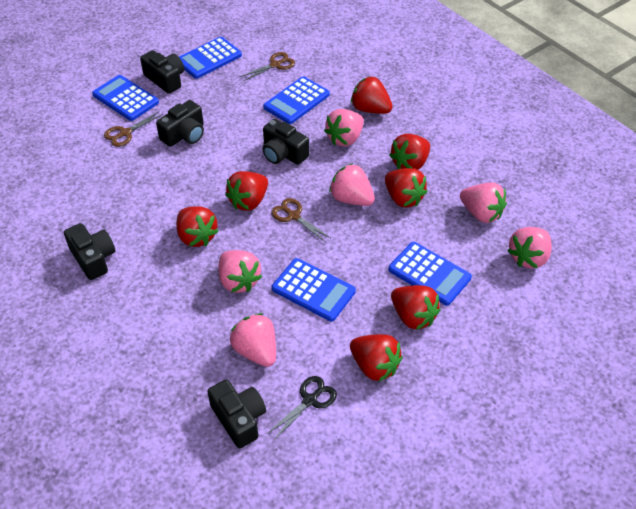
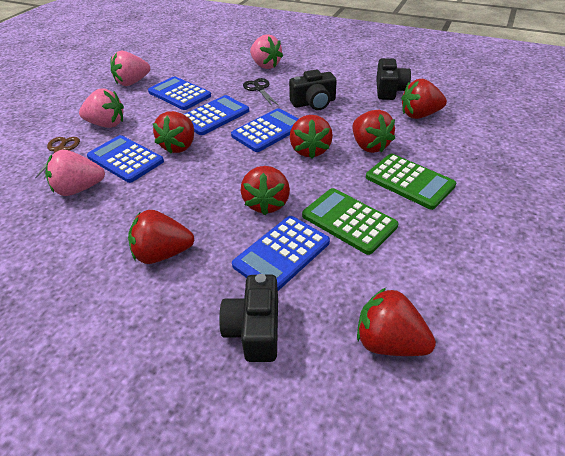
black camera: 5 -> 3
brown scissors: 3 -> 1
green calculator: 0 -> 2
pink strawberry: 6 -> 4

